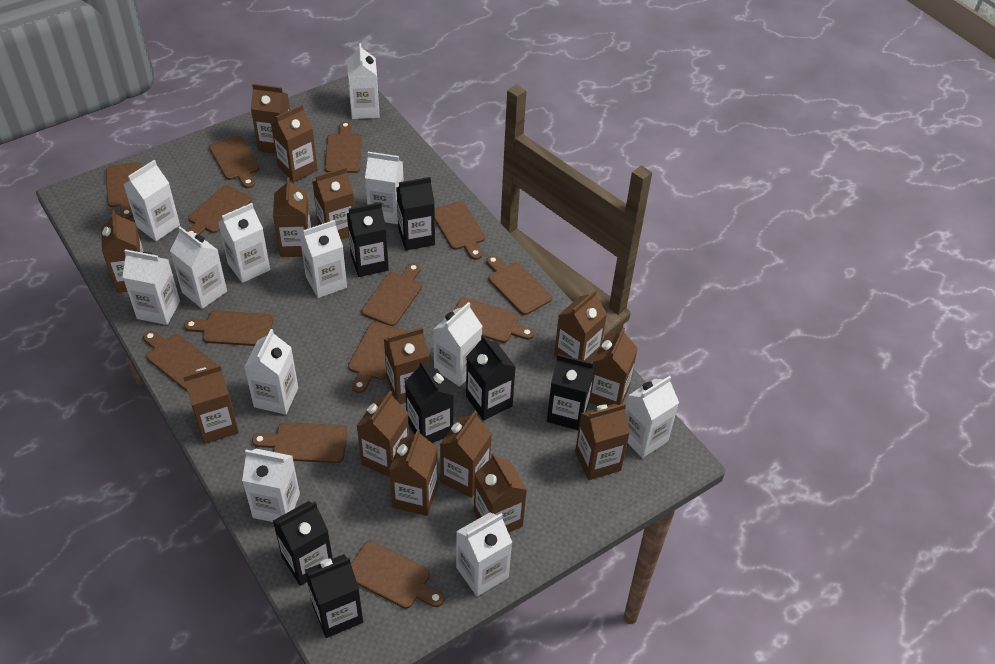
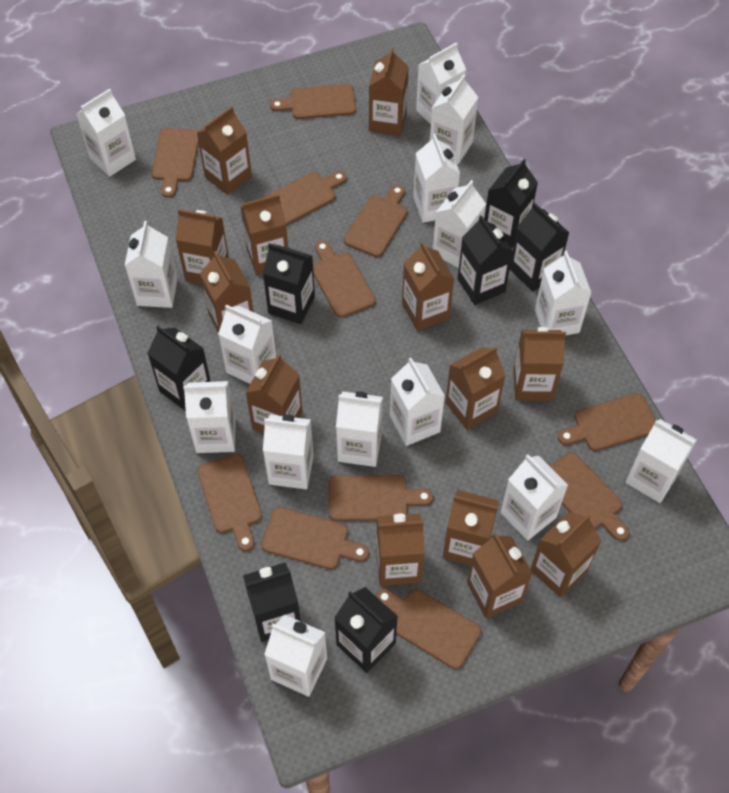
brown carton: 14 -> 13
brown cutting board: 13 -> 11
white carton: 12 -> 15

